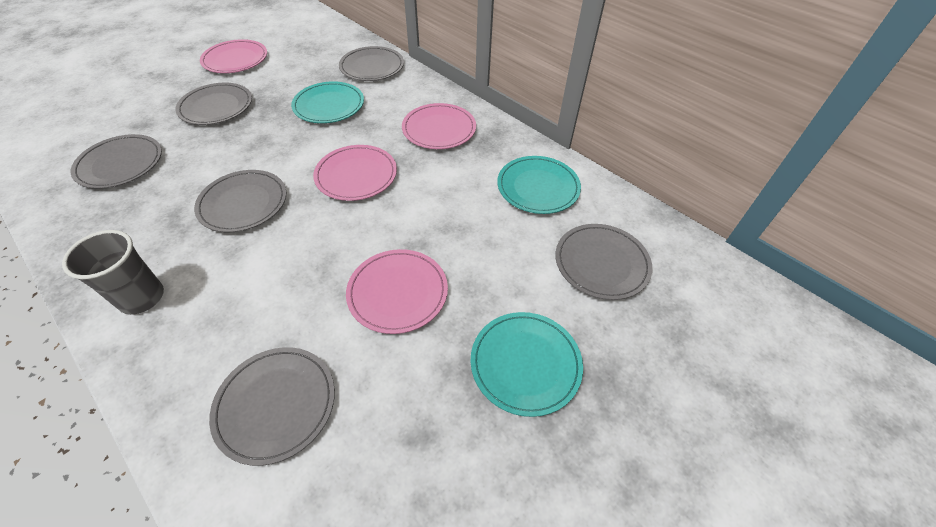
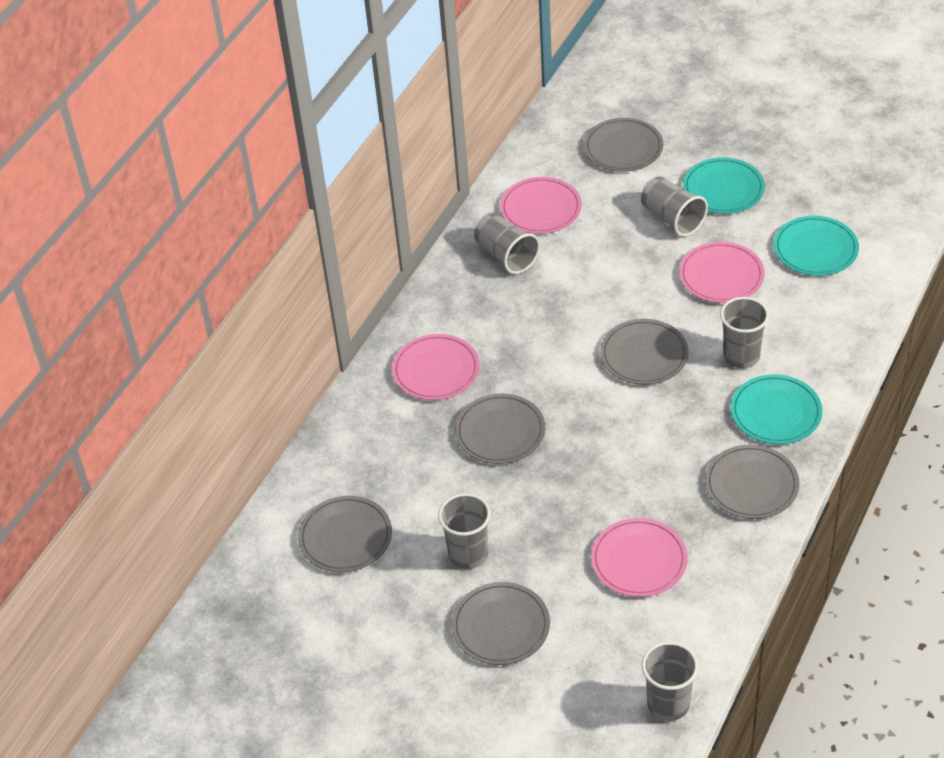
grey cup: 1 -> 5

